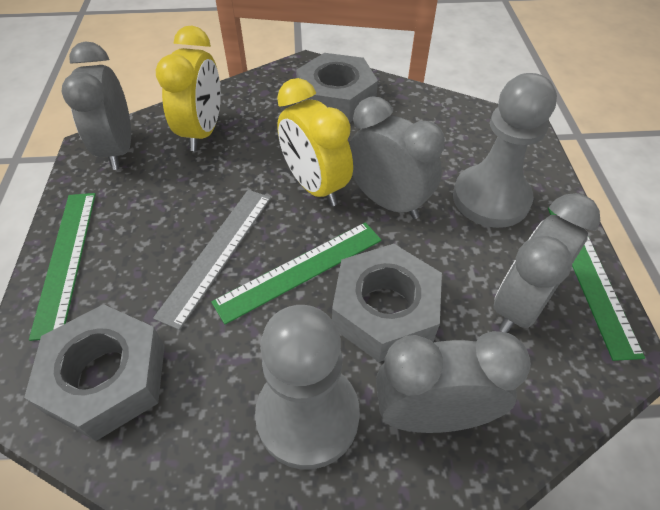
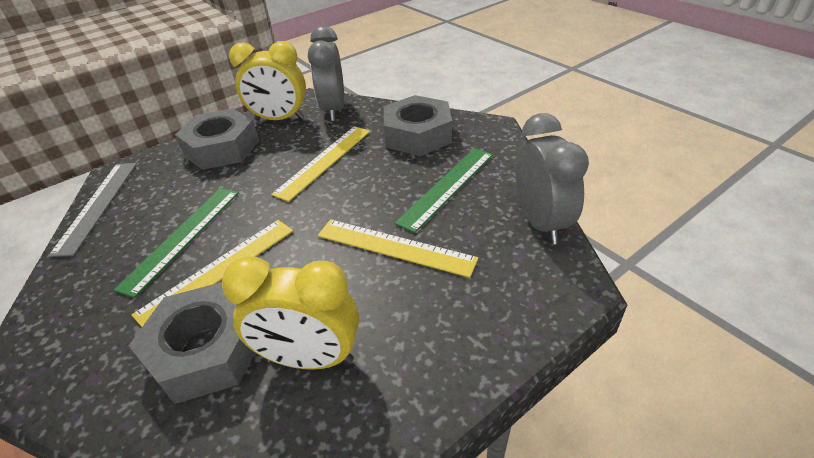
green ruler: 3 -> 2
grey clock: 4 -> 2
grey pawn: 2 -> 0
yellow ruler: 0 -> 3

